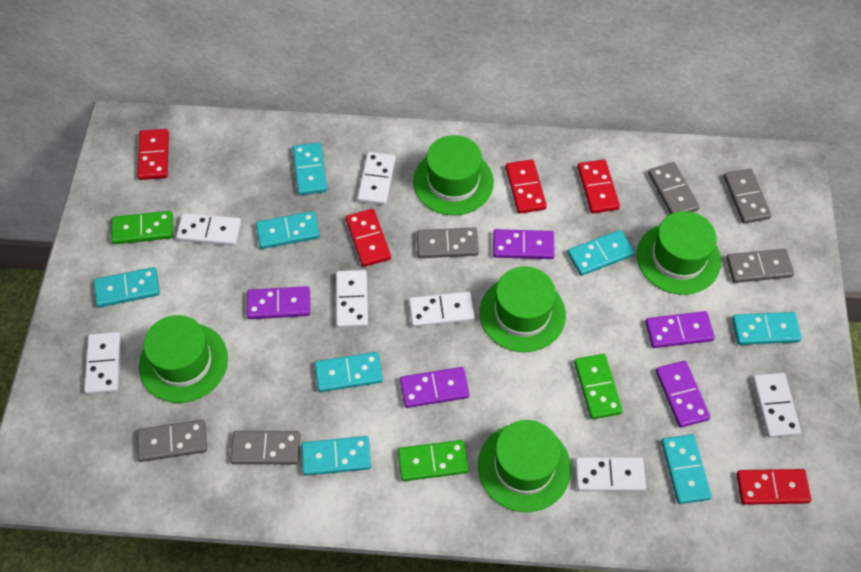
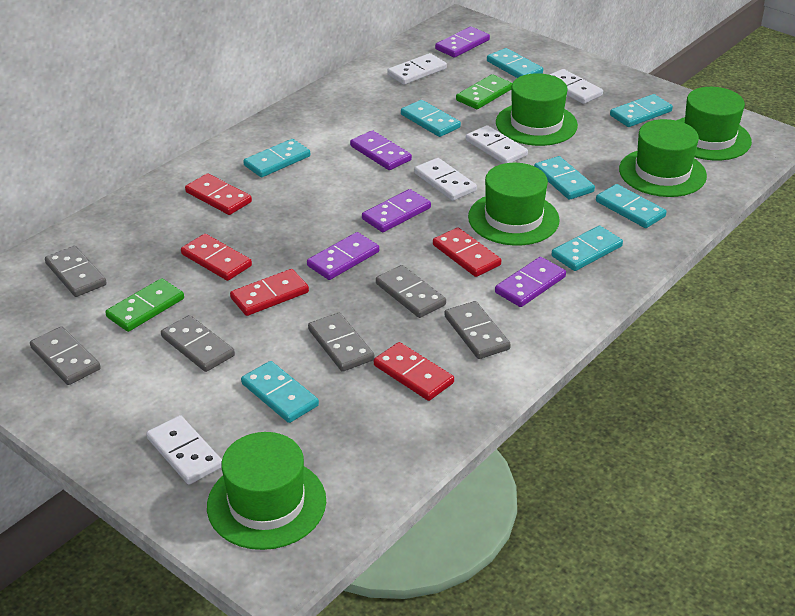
green domino: 3 -> 2
white domino: 7 -> 5

